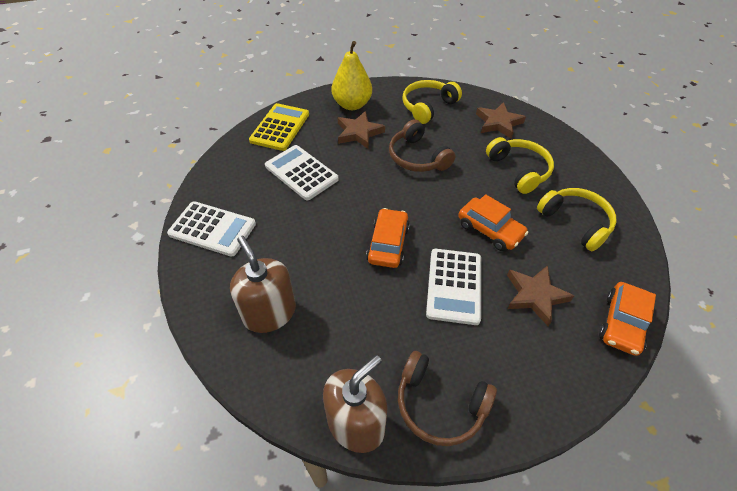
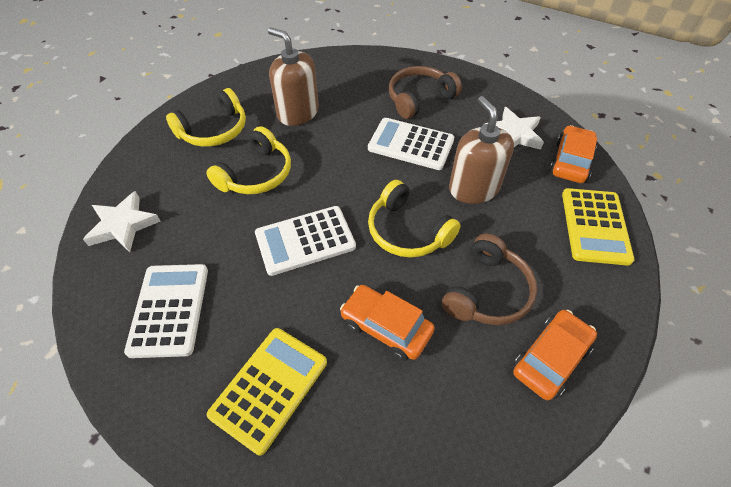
brown star: 3 -> 0
white star: 0 -> 2
yellow calculator: 1 -> 2
yellow pear: 1 -> 0

